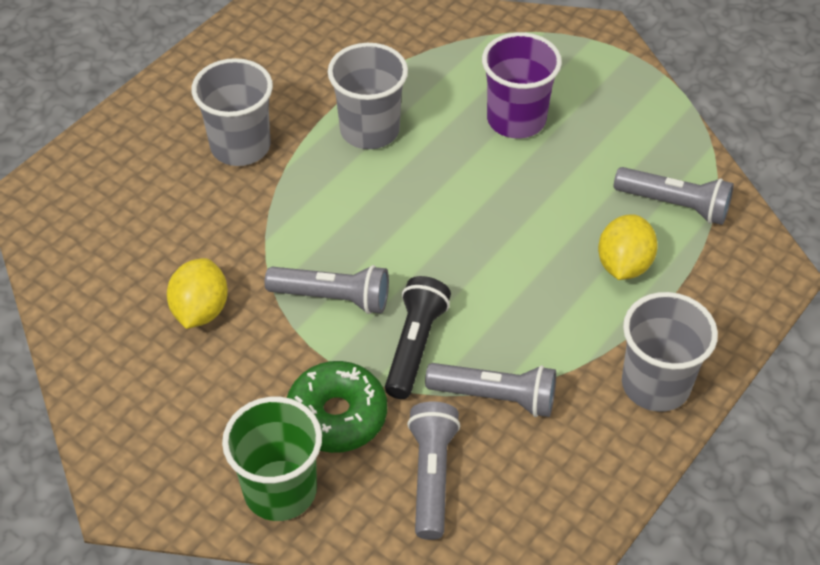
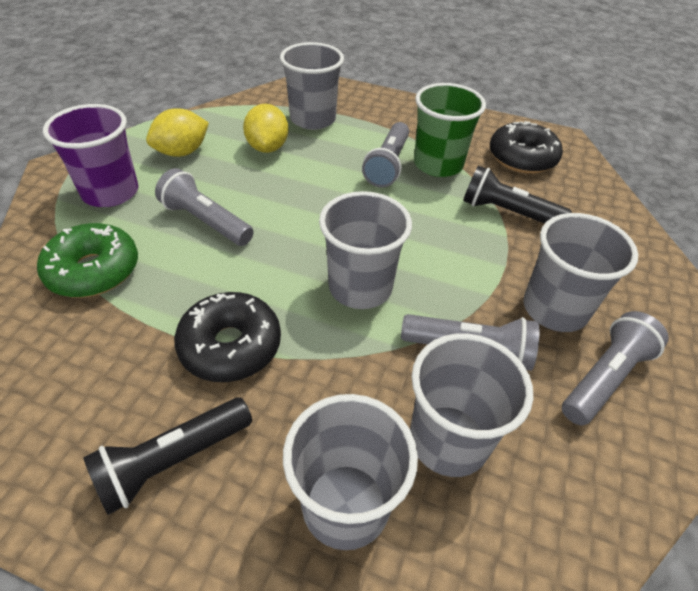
black donut: 0 -> 2
black flashlight: 1 -> 2
grey cup: 3 -> 5

